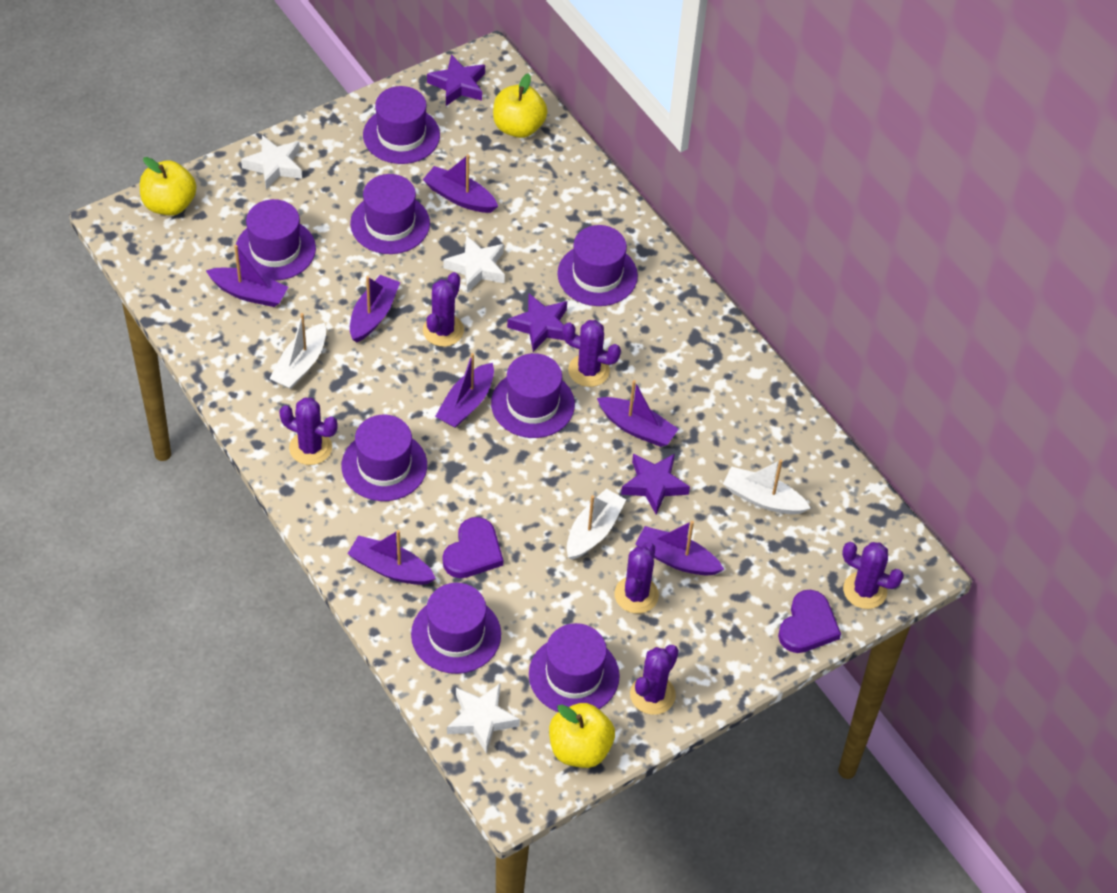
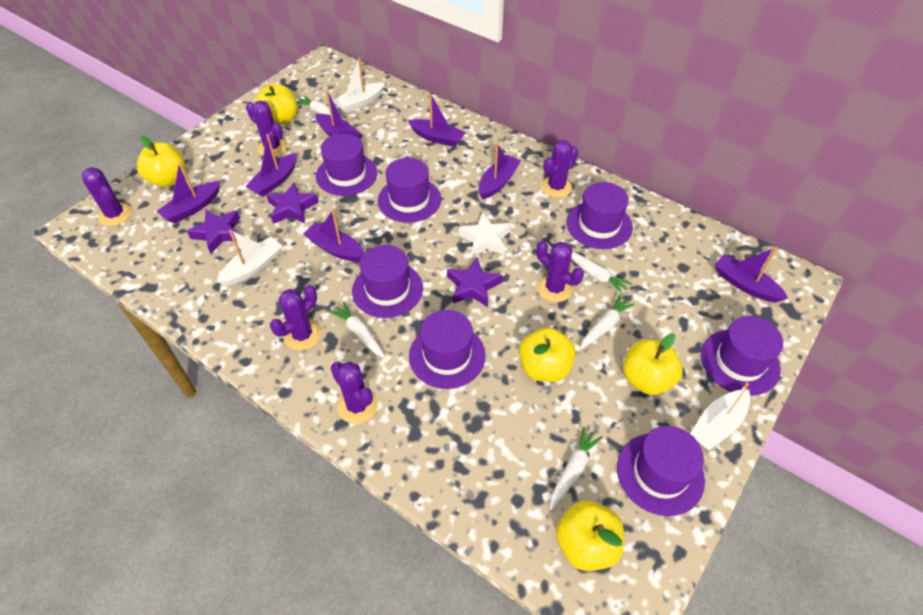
purple hat: 8 -> 7
purple heart: 2 -> 0
white carrot: 0 -> 5
white star: 3 -> 1
yellow apple: 3 -> 5

